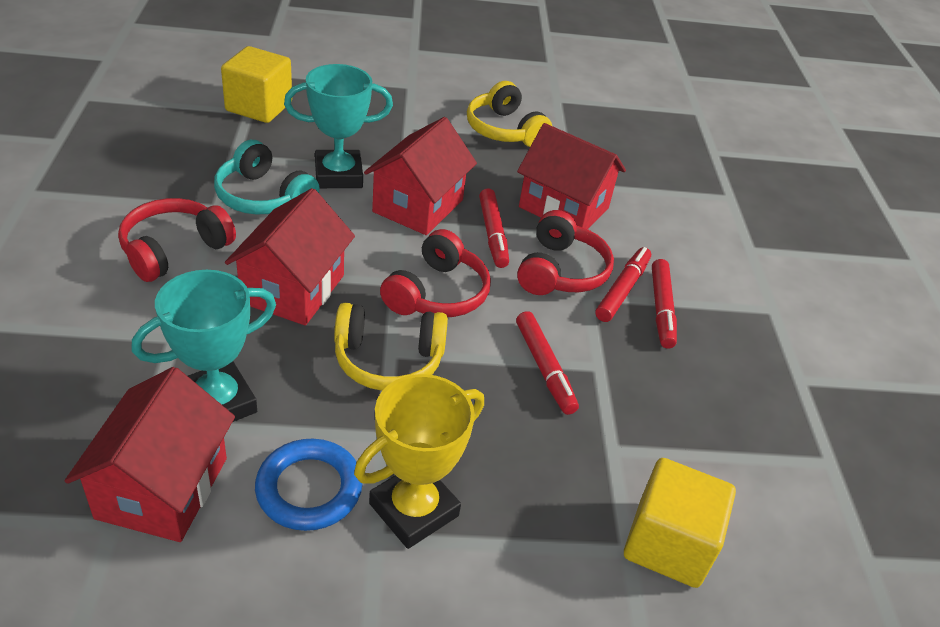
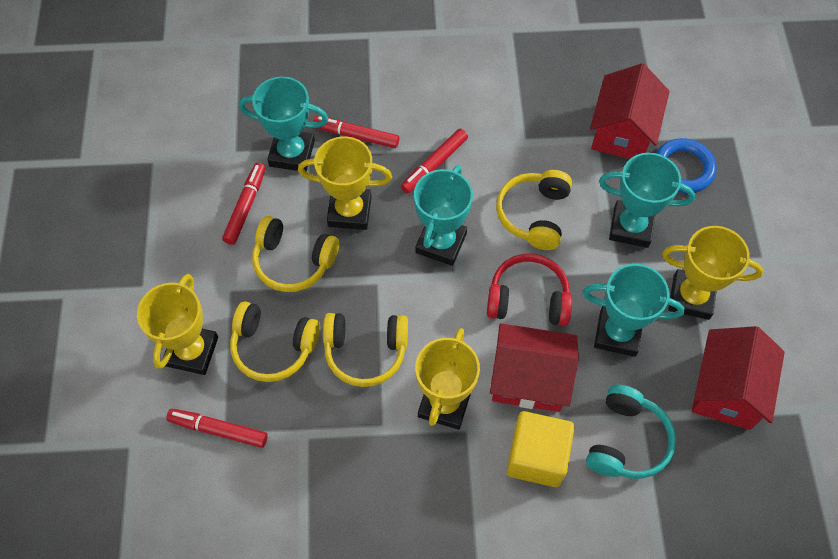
red headphones: 3 -> 1
red house: 4 -> 3
turquoise trophy: 2 -> 4
yellow cube: 2 -> 1
yellow headphones: 2 -> 4
yellow trophy: 1 -> 4

